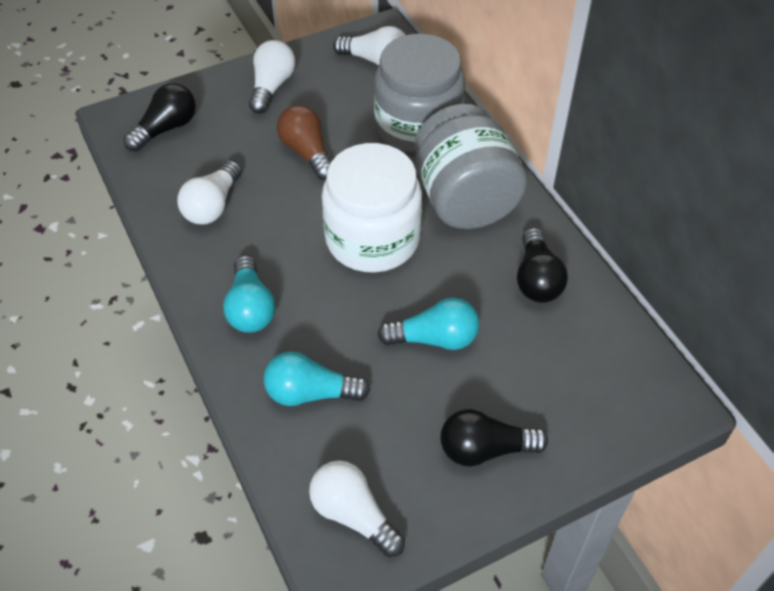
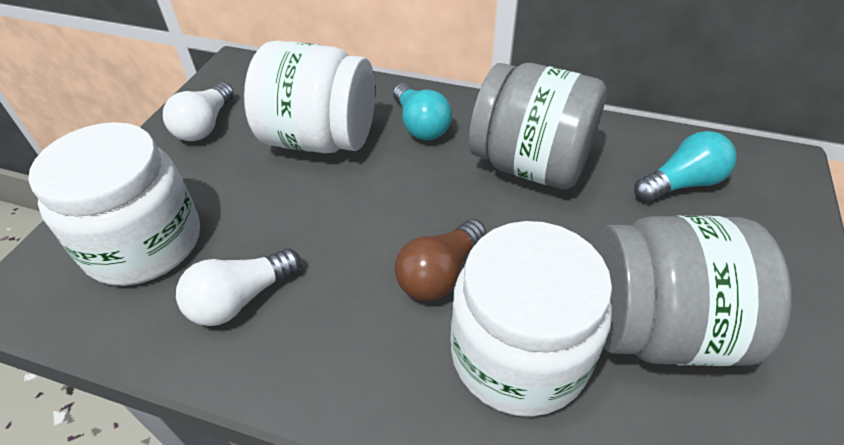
black light bulb: 3 -> 0
turquoise light bulb: 3 -> 2
white jar: 1 -> 3
white light bulb: 4 -> 2

